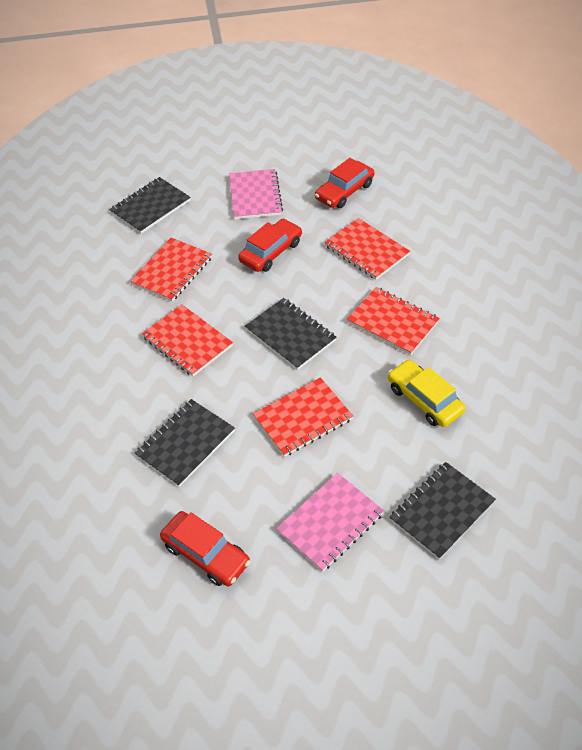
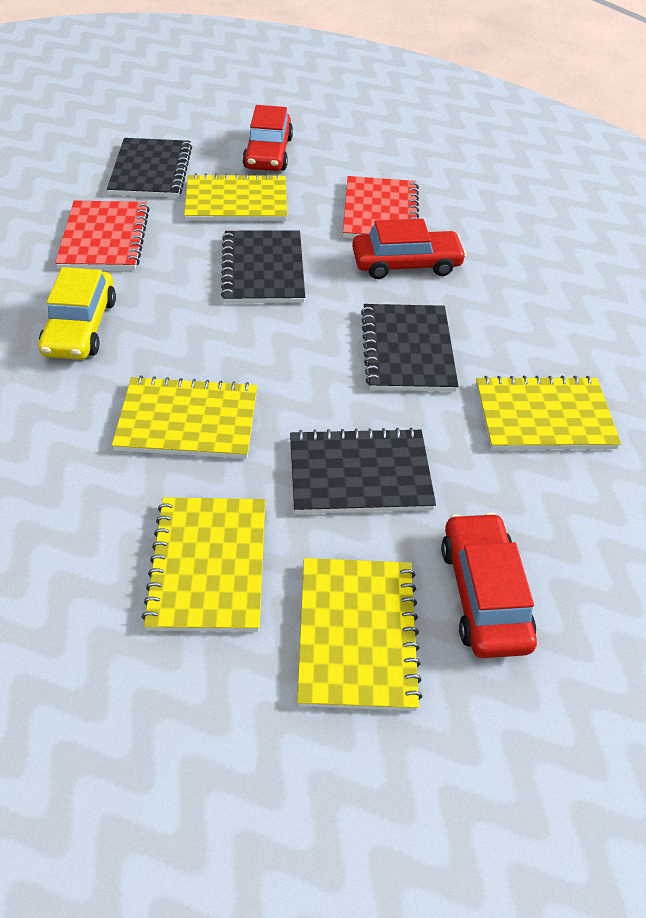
pink notebook: 2 -> 0
red notebook: 5 -> 2
yellow notebook: 0 -> 5

